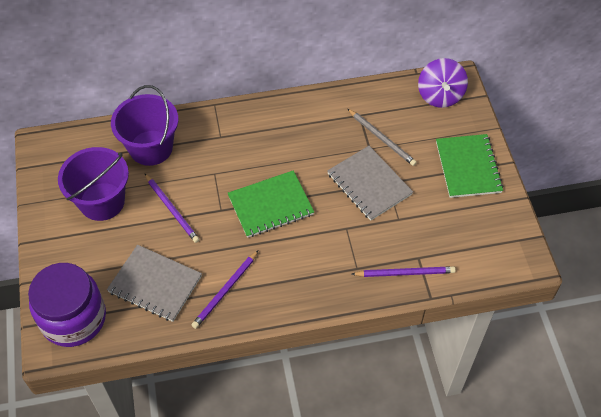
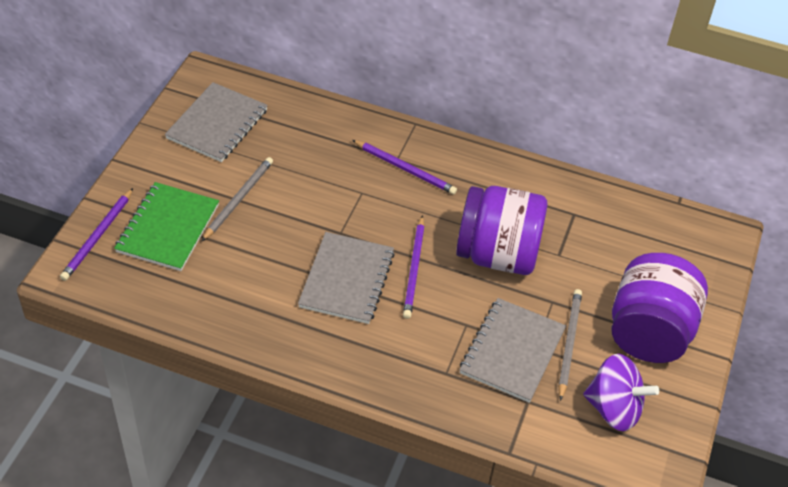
green notebook: 2 -> 1
grey notebook: 2 -> 3
grey pencil: 1 -> 2
purple bucket: 2 -> 0
purple jar: 1 -> 2

